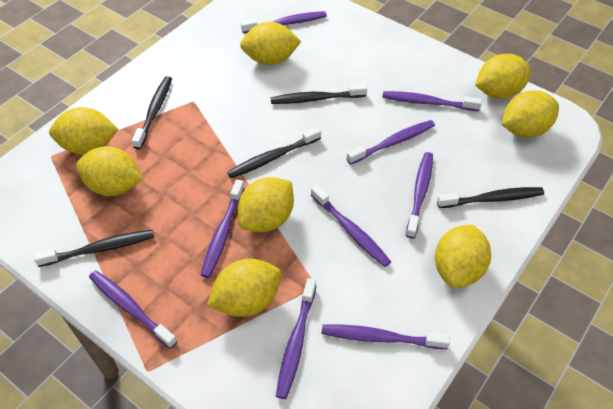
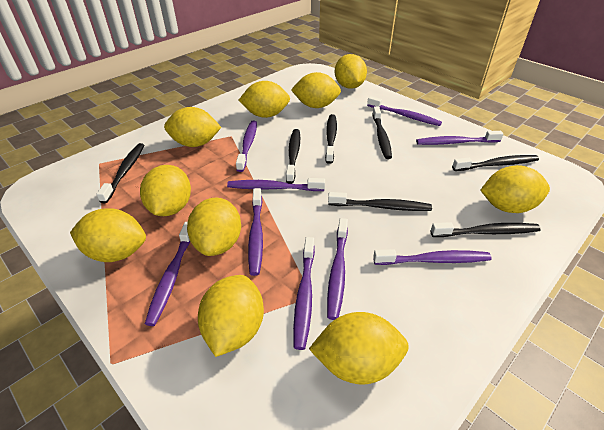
black toothbrush: 5 -> 7
yellow lemon: 8 -> 10

